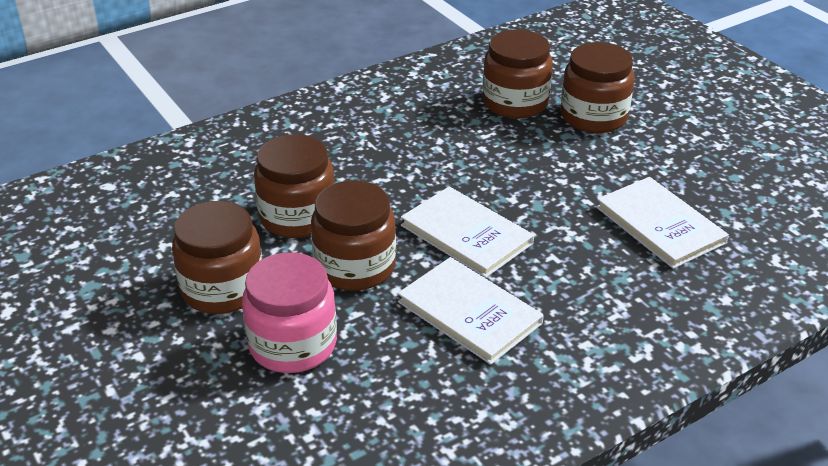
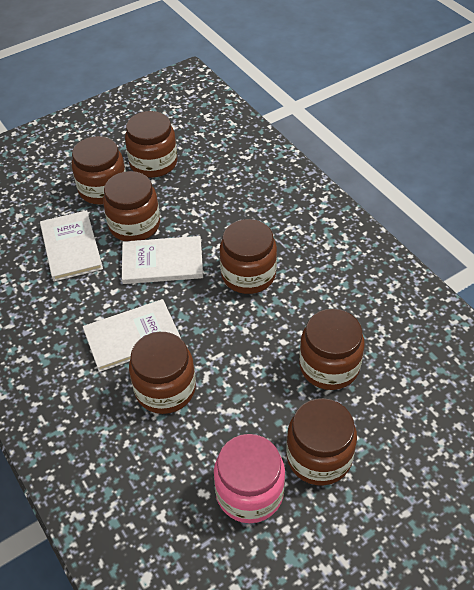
brown jar: 5 -> 7

